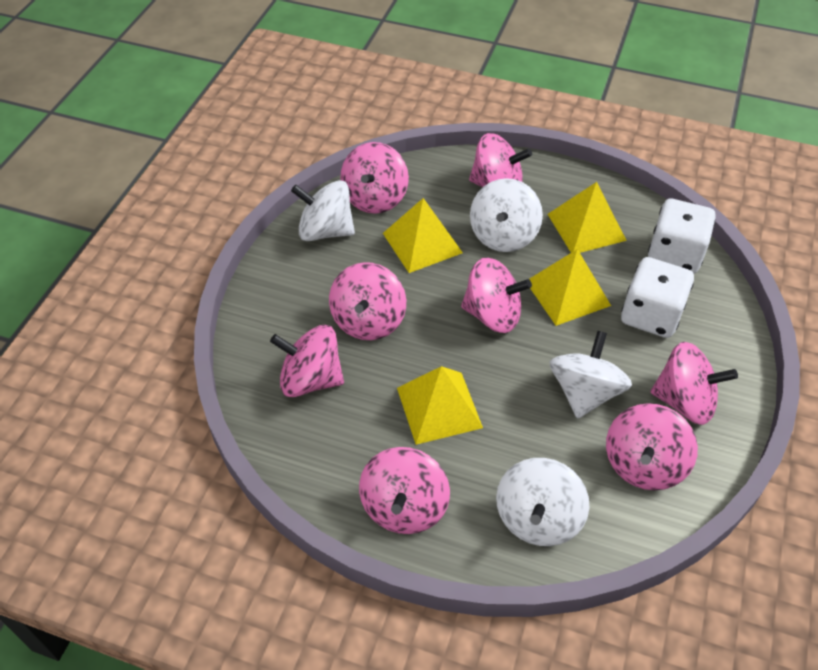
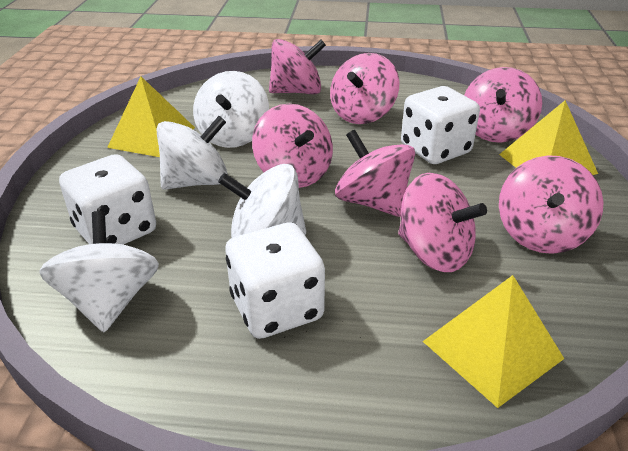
pink spinning top: 8 -> 7
white dice: 2 -> 3
yellow pyramid: 4 -> 3

